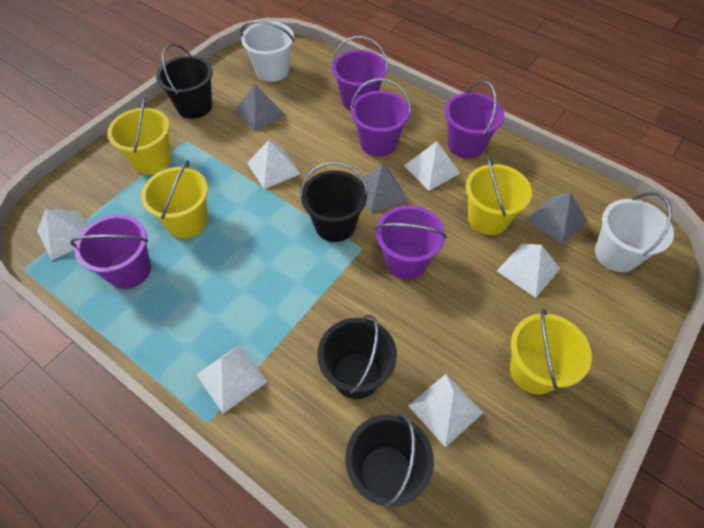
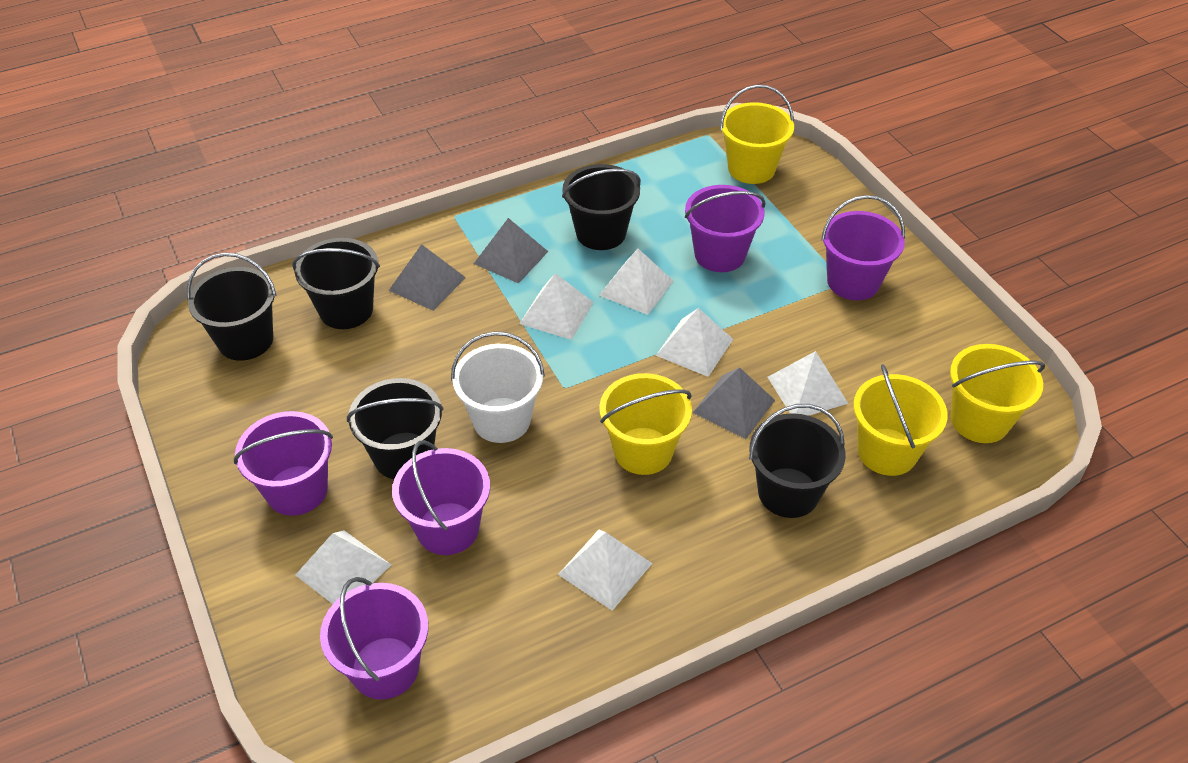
black bucket: 4 -> 5
white bucket: 2 -> 1

